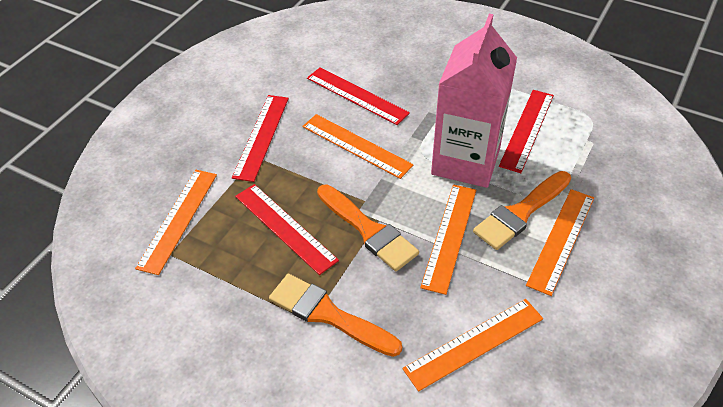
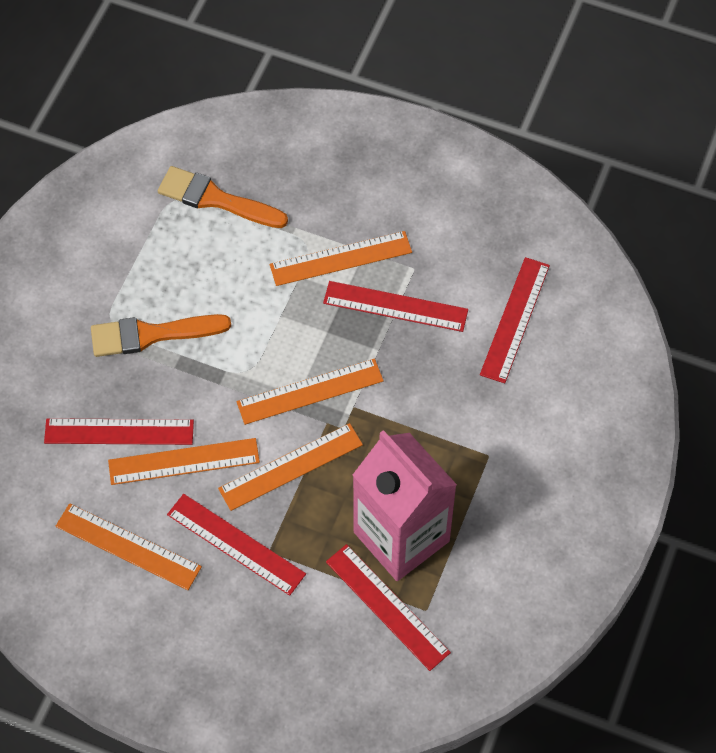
orange brush: 3 -> 2
red ruler: 4 -> 5

